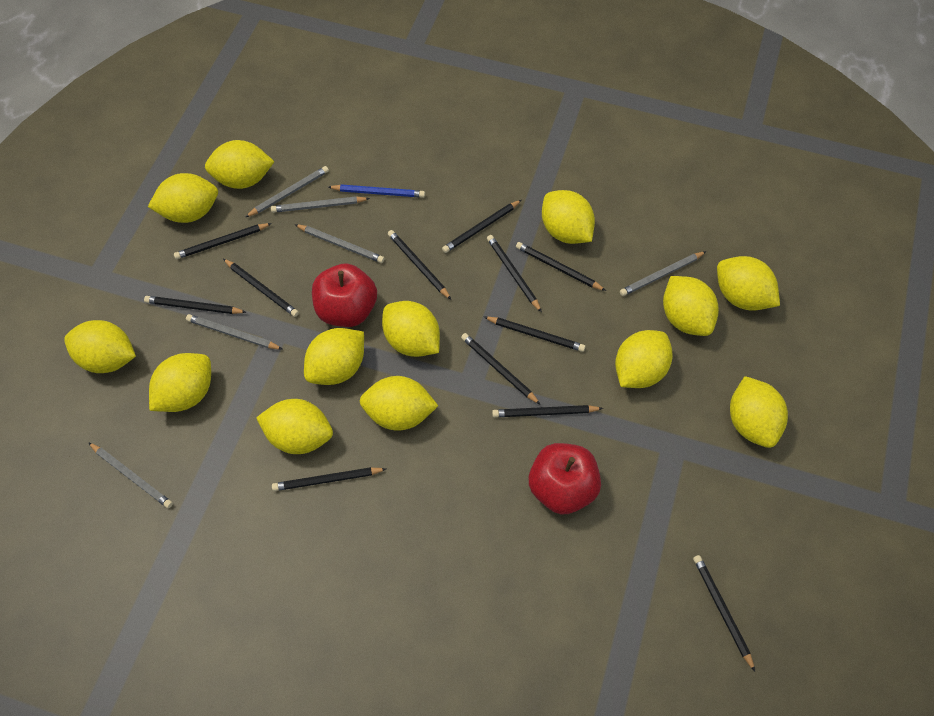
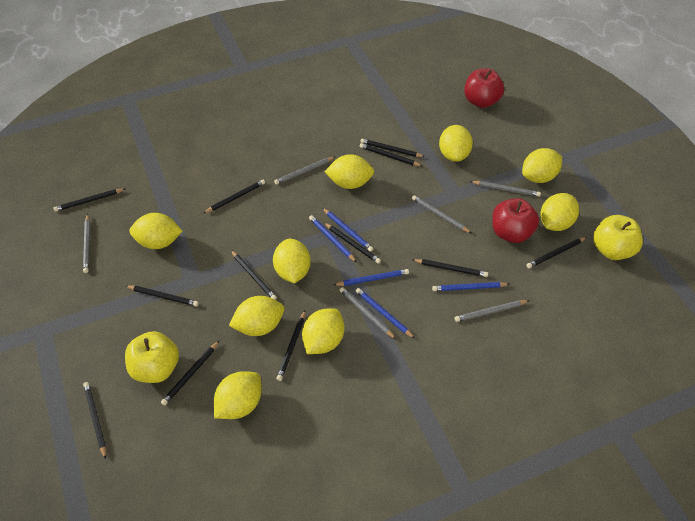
blue pencil: 1 -> 5
yellow apple: 0 -> 2
yellow lemon: 13 -> 9

